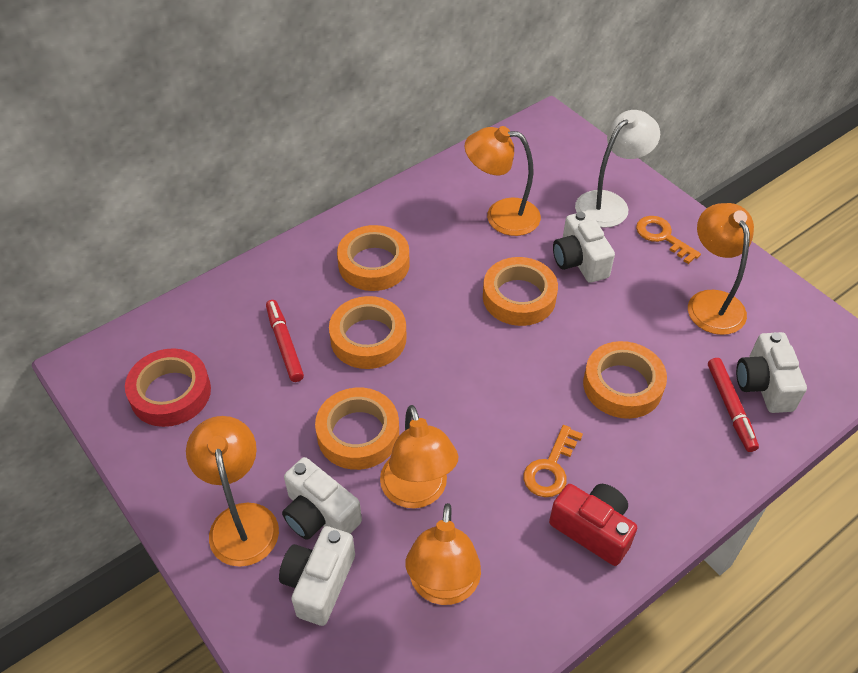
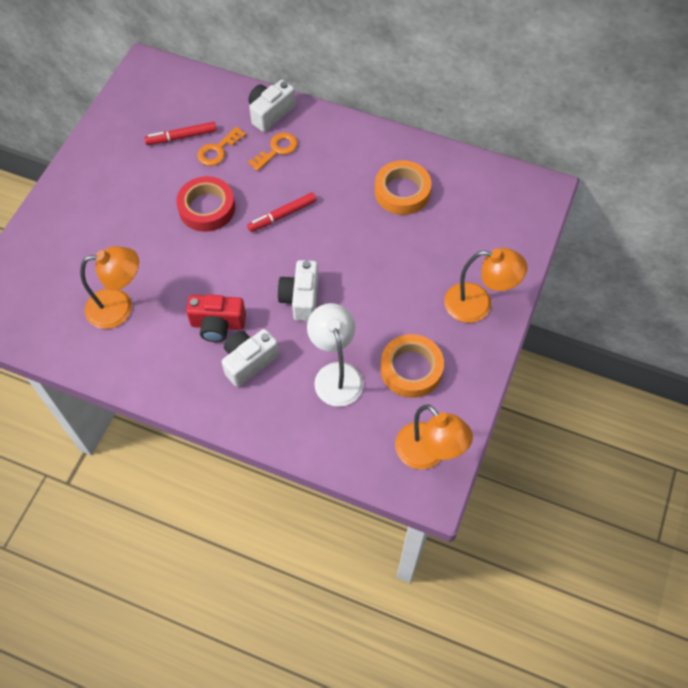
orange lamp: 5 -> 3
orange tape: 5 -> 2
white camera: 4 -> 3

